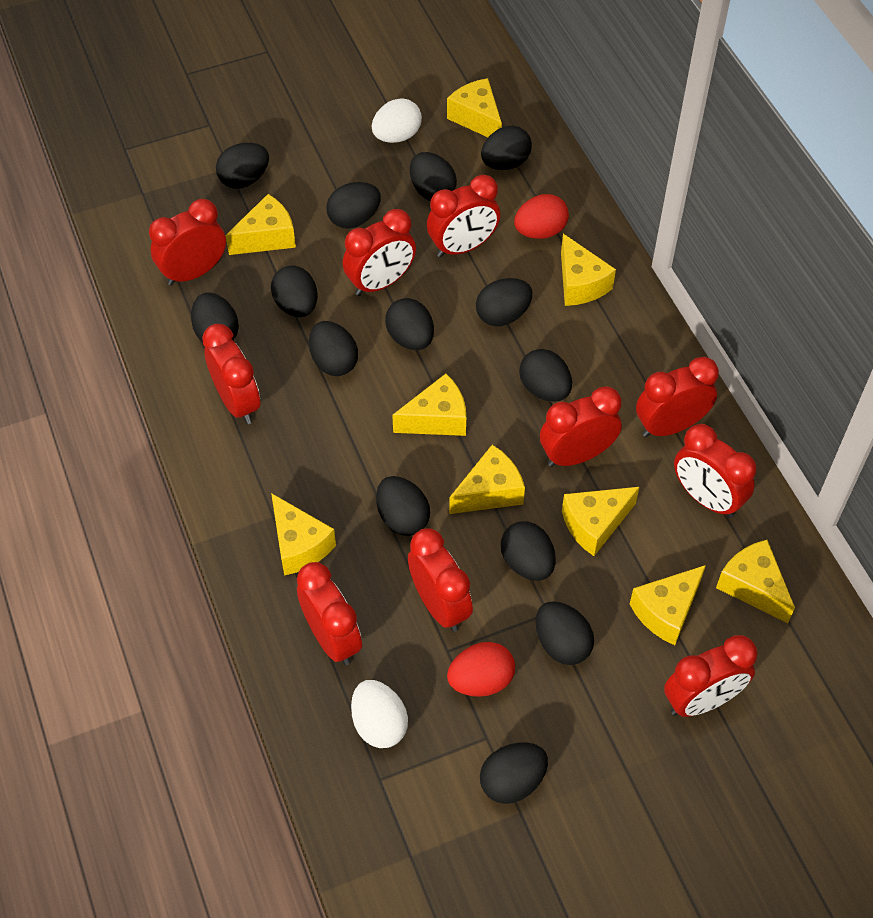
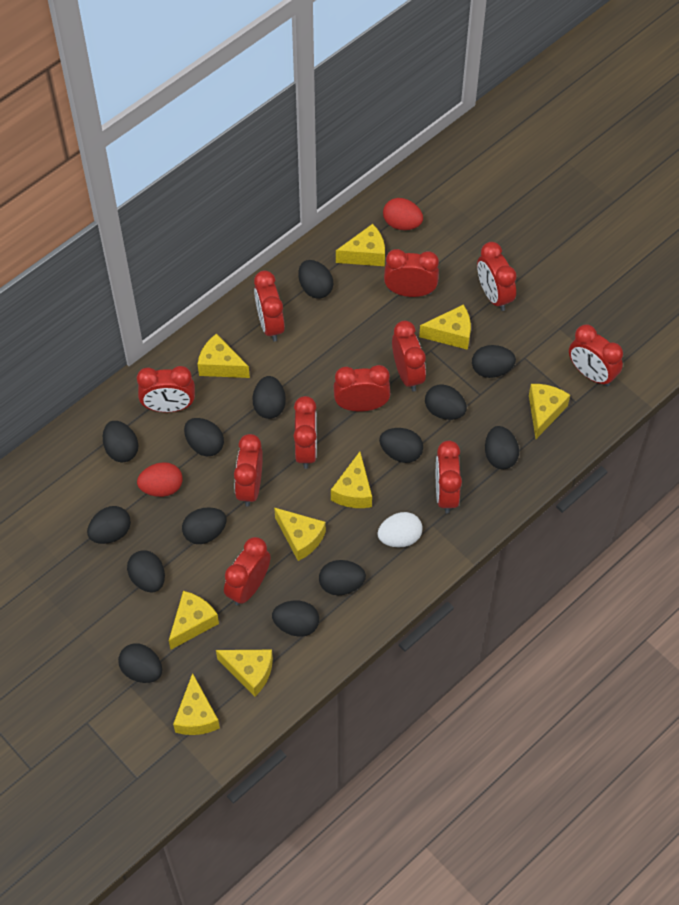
red clock: 10 -> 11
white egg: 2 -> 1

